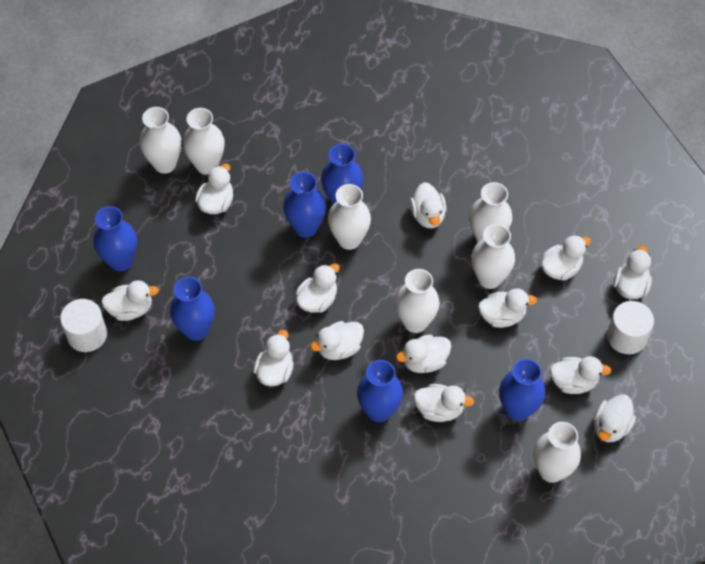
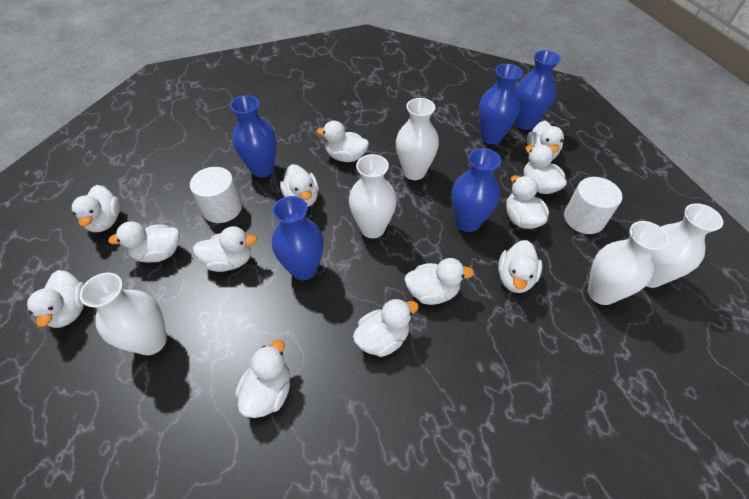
blue vase: 6 -> 5
white vase: 7 -> 5

